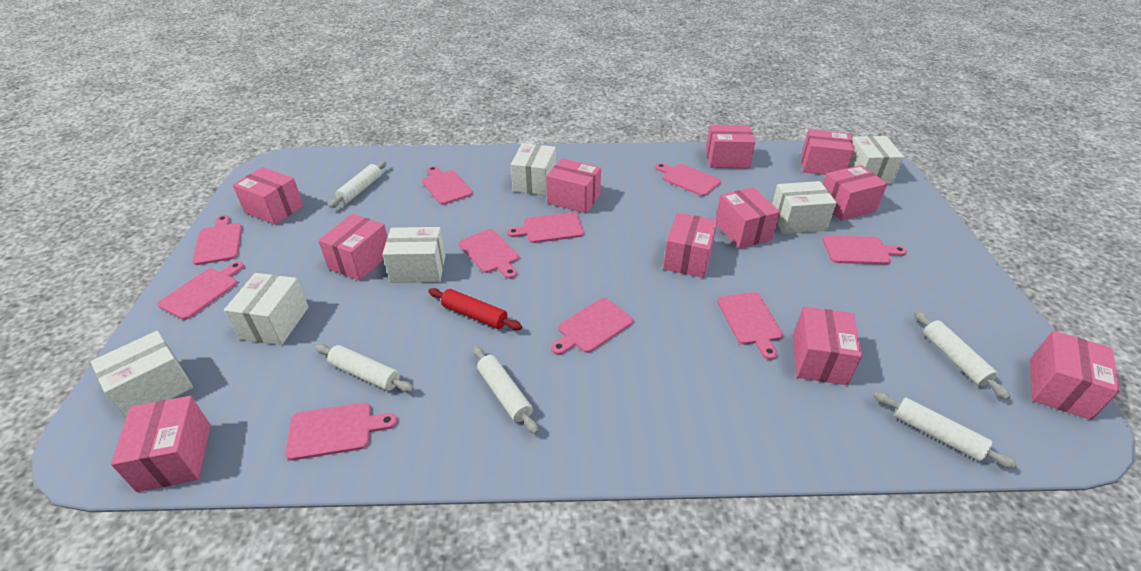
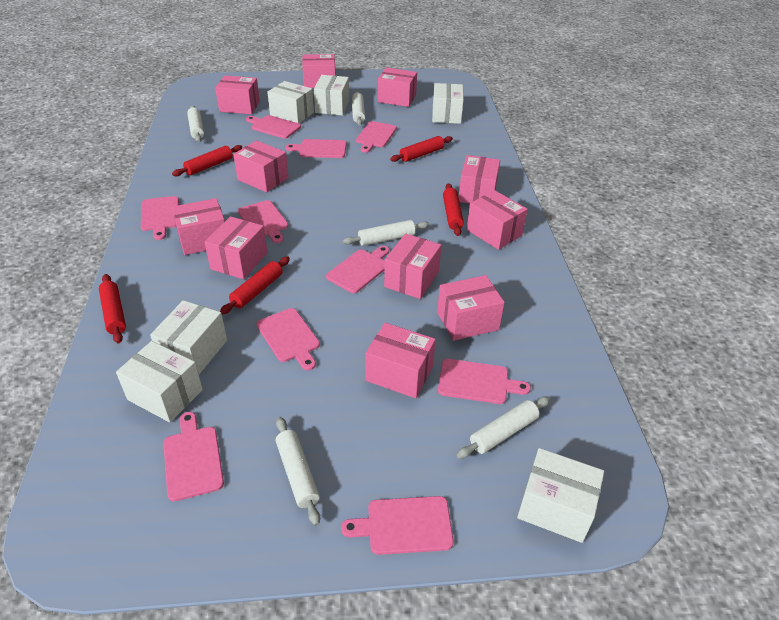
red rolling pin: 1 -> 5

